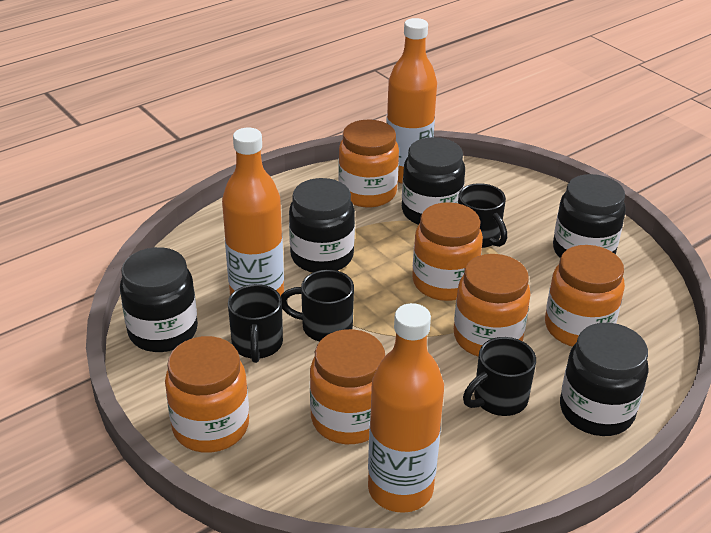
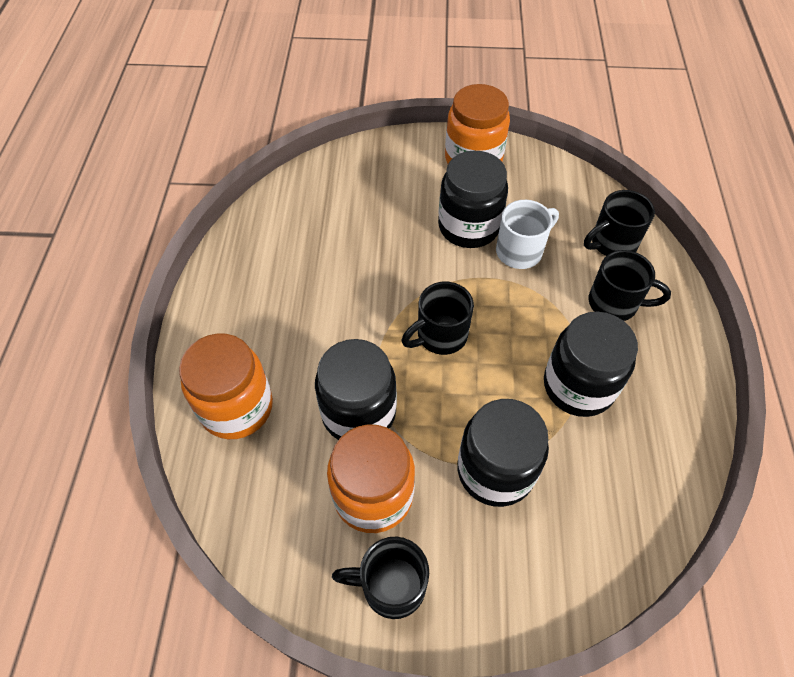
black jar: 5 -> 4
orange bottle: 3 -> 0
orange jar: 6 -> 3
white mug: 0 -> 1

